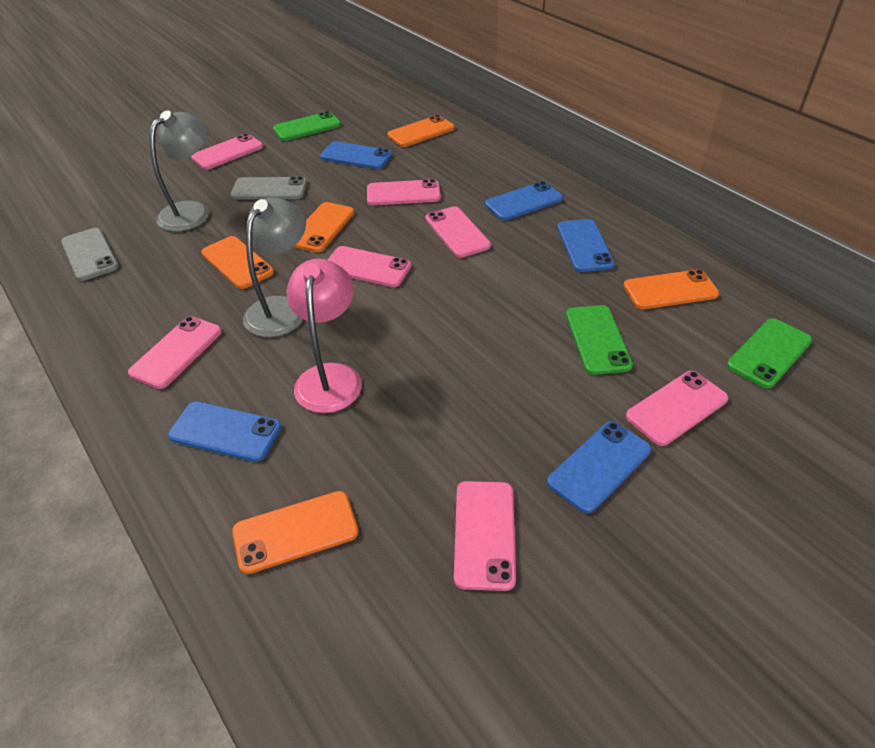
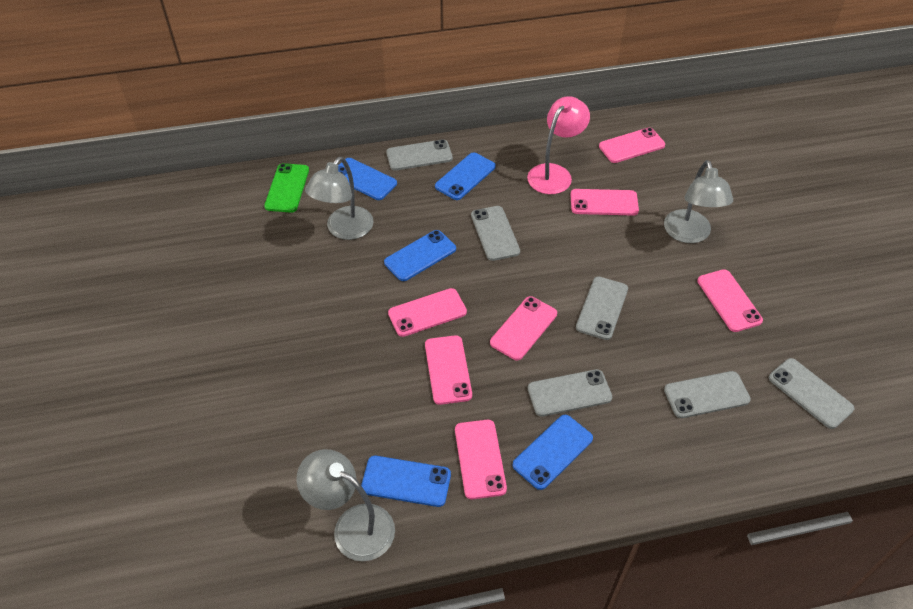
green phone: 3 -> 1
grey lamp: 2 -> 3
grey phone: 2 -> 6
orange phone: 5 -> 0

